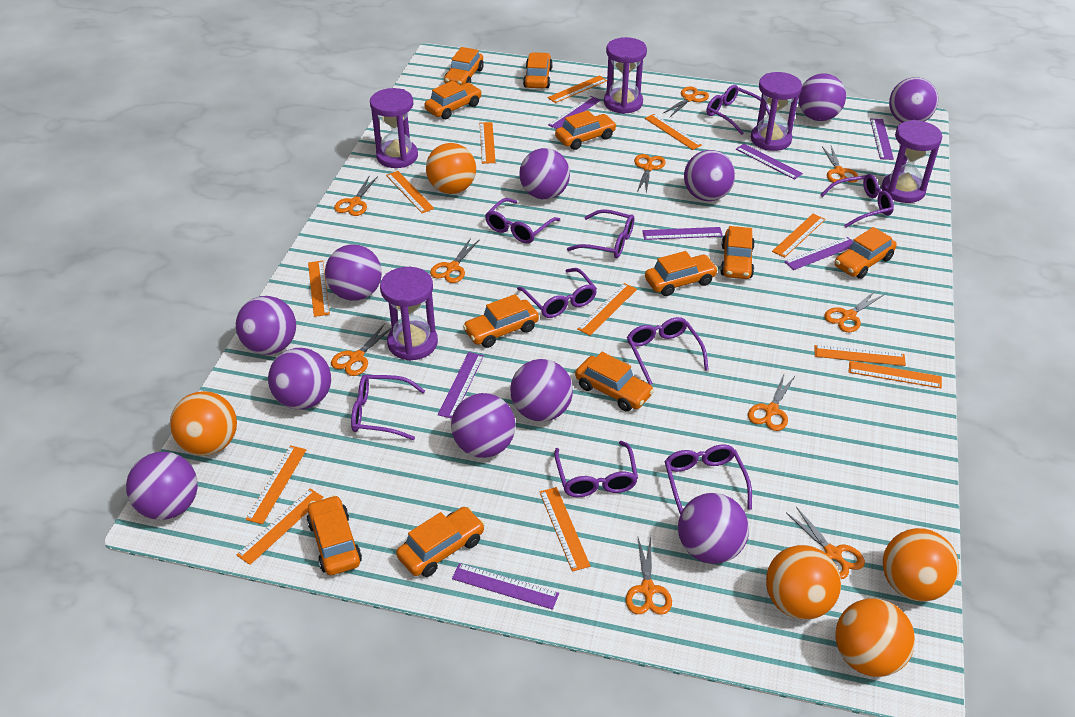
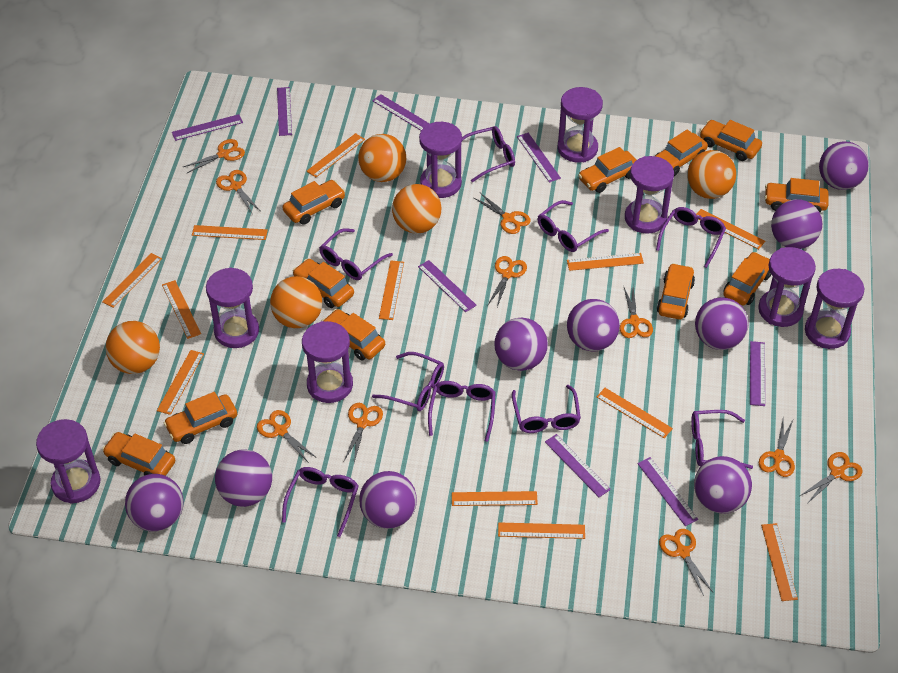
purple ball: 11 -> 9
purple hourglass: 5 -> 8
purple ruler: 7 -> 8

